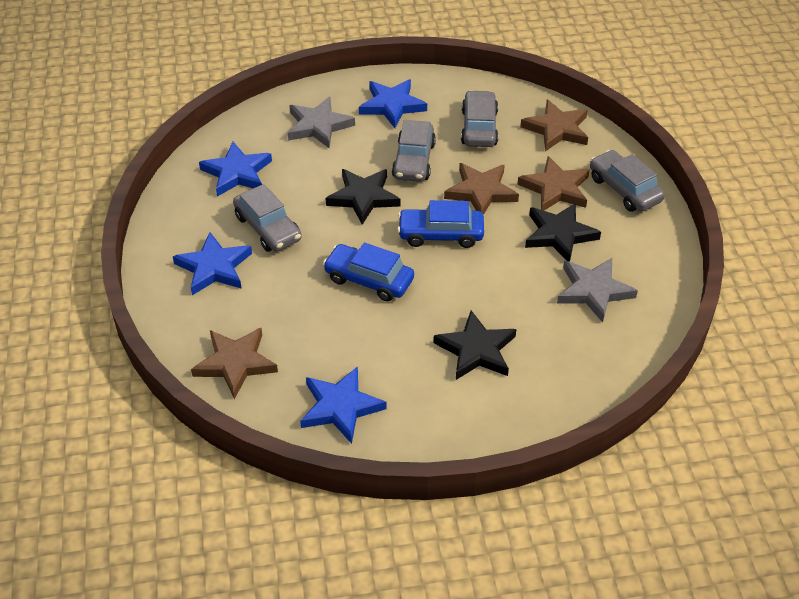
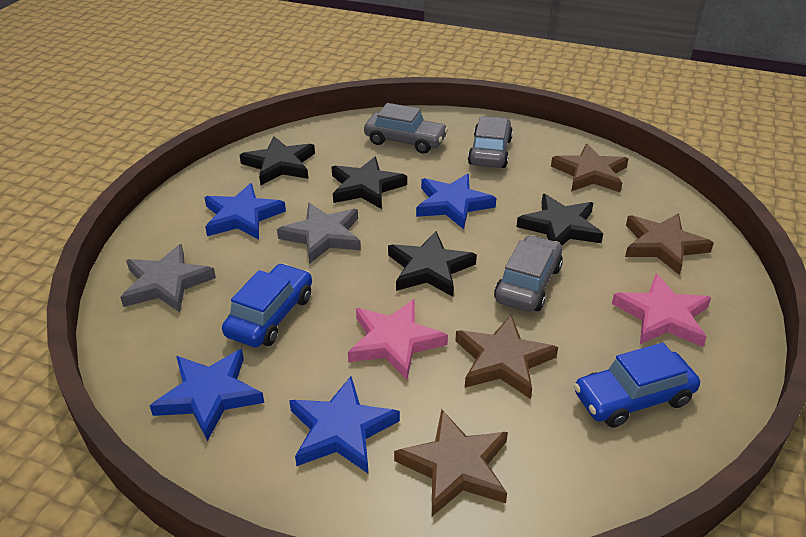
black star: 3 -> 4
grey car: 4 -> 3
pink star: 0 -> 2

